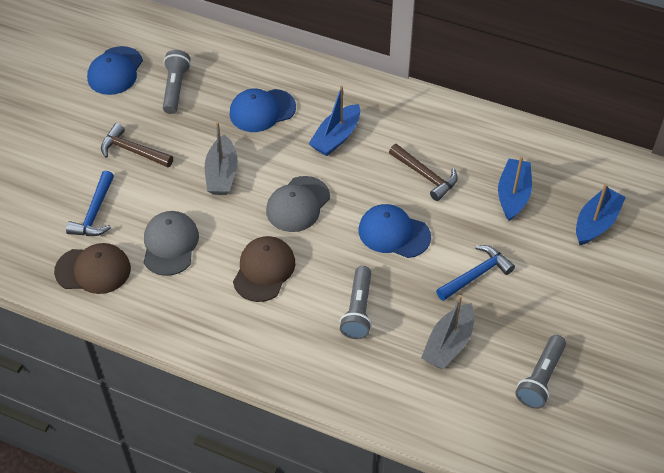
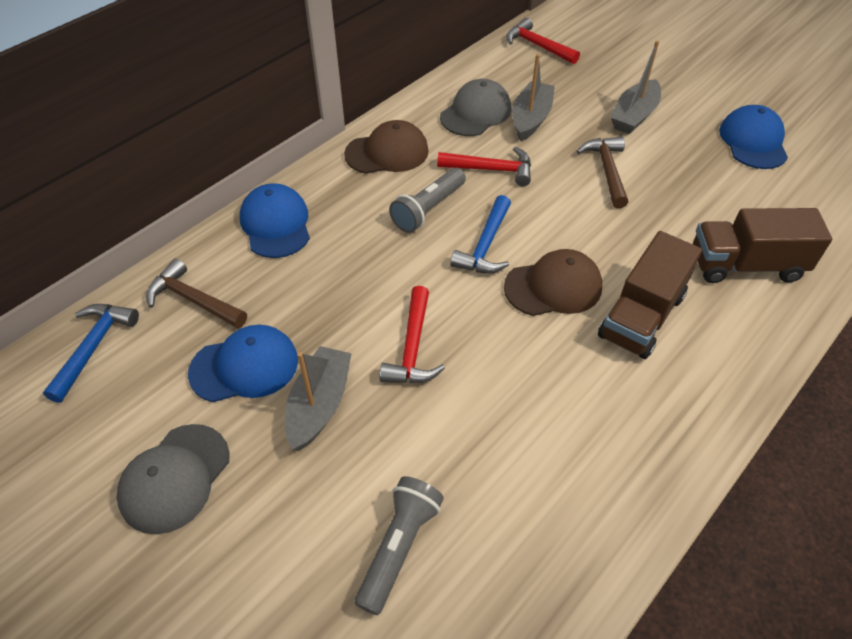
blue boat: 3 -> 0
brown truck: 0 -> 2
grey boat: 2 -> 3
grey flashlight: 3 -> 2
red hammer: 0 -> 3

